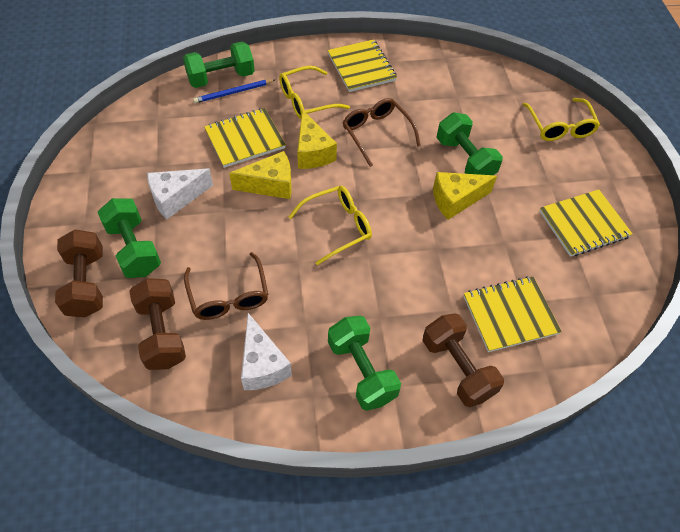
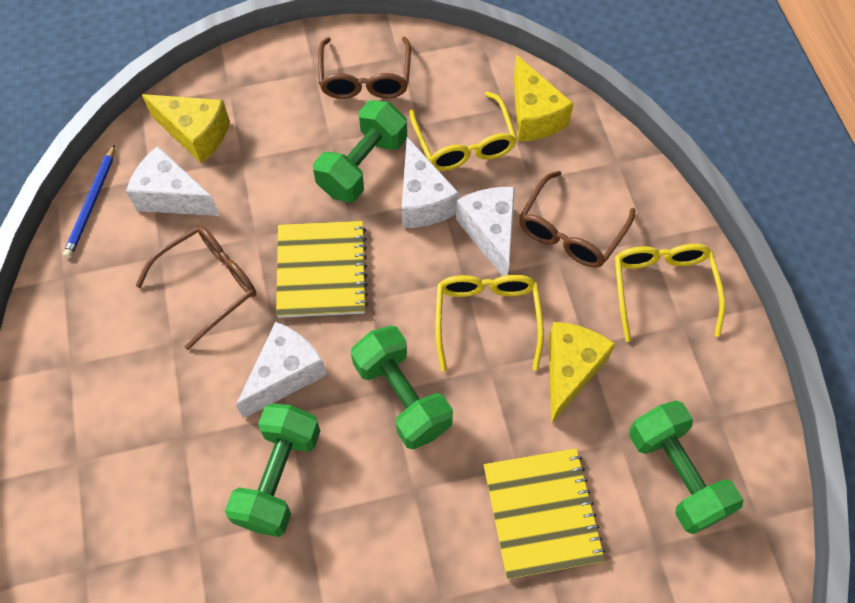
brown dumbbell: 3 -> 0
brown glasses: 2 -> 3
white cheese: 2 -> 4
yellow notebook: 4 -> 2

